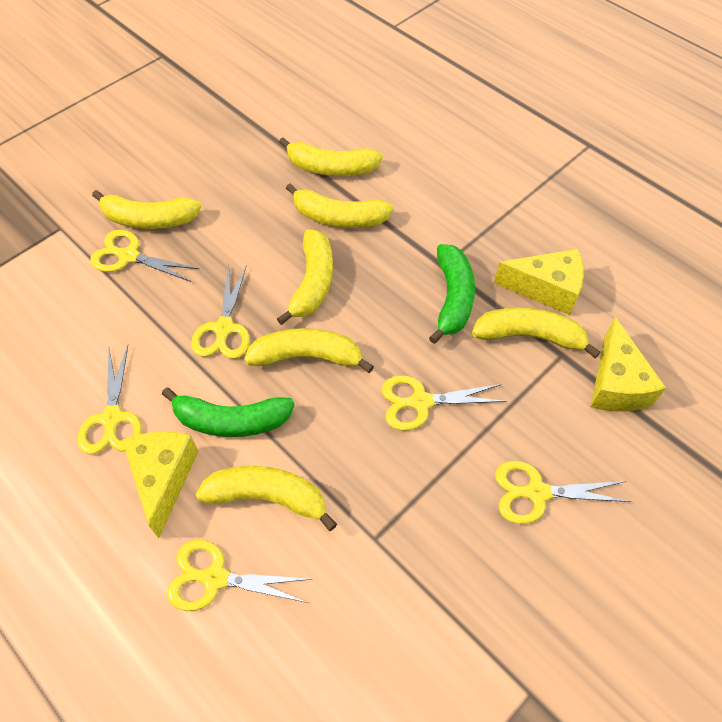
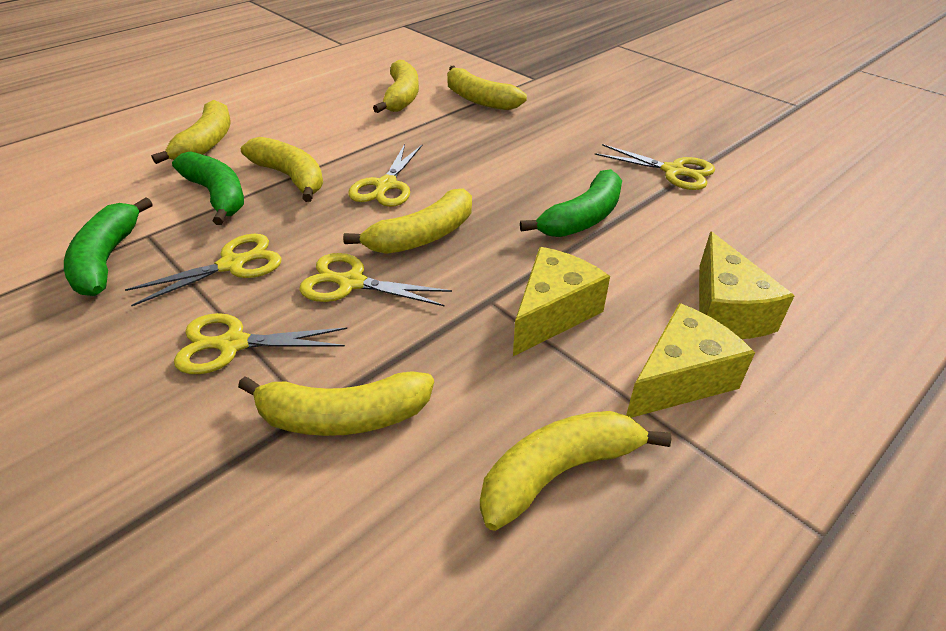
green banana: 2 -> 3
yellow scissors: 6 -> 5

